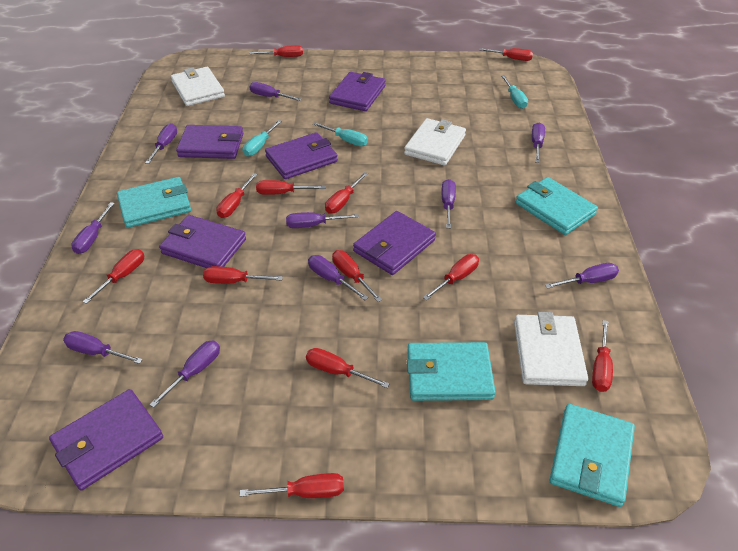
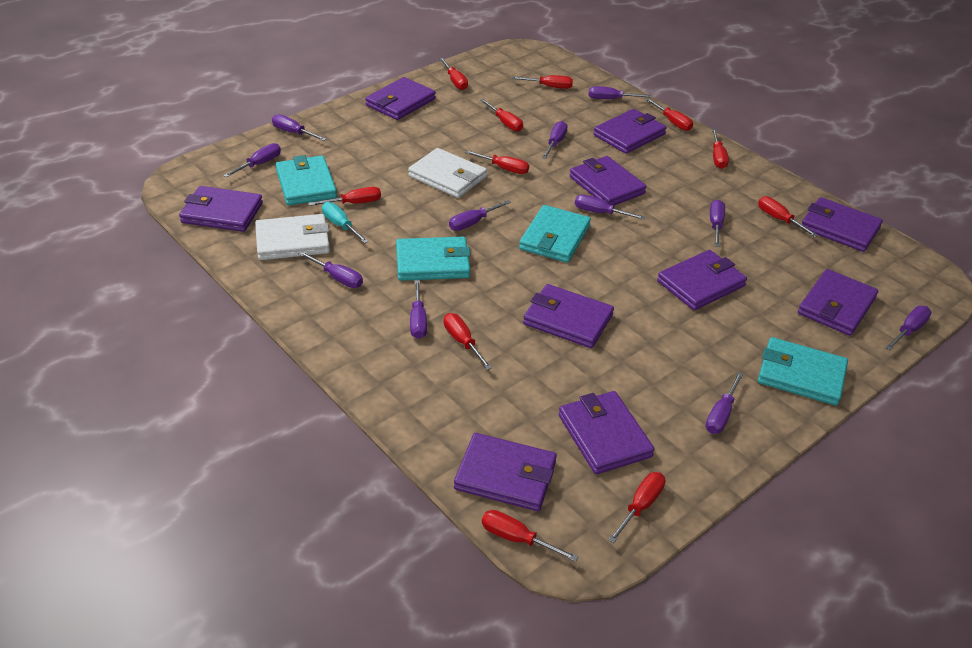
purple screwdriver: 10 -> 11
purple wallet: 6 -> 10
red screwdriver: 12 -> 11
turquoise screwdriver: 3 -> 1
white wallet: 3 -> 2

